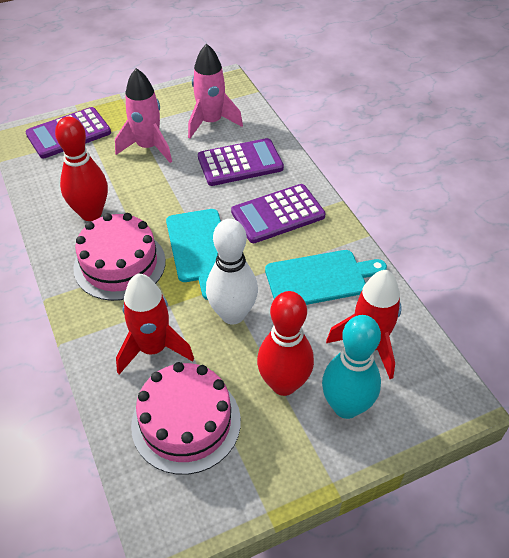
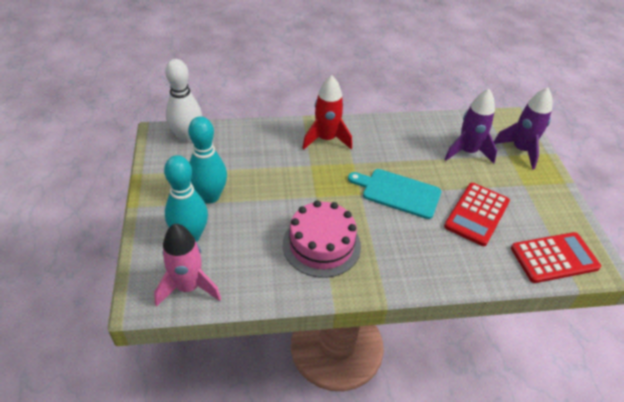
pink cake: 2 -> 1
pink rocket: 2 -> 1
purple calculator: 3 -> 0
purple rocket: 0 -> 2
red bowling pin: 2 -> 0
red calculator: 0 -> 2
red rocket: 2 -> 1
turquoise bowling pin: 1 -> 2
turquoise cutting board: 2 -> 1

